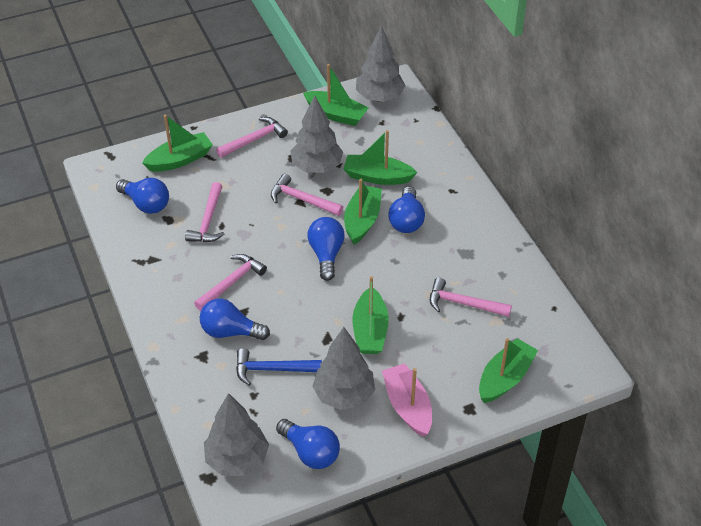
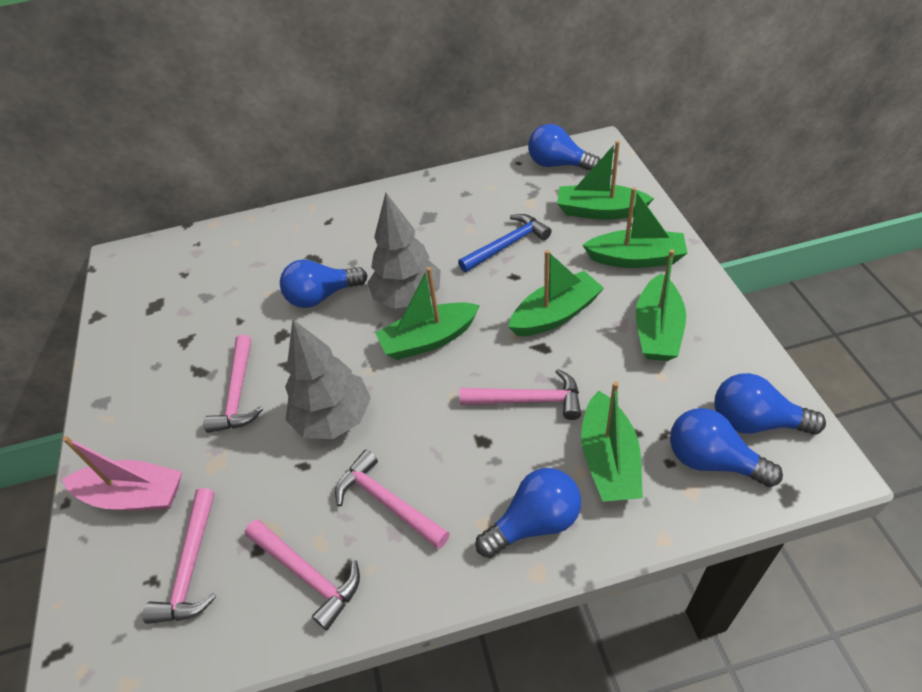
grey tree: 4 -> 2

